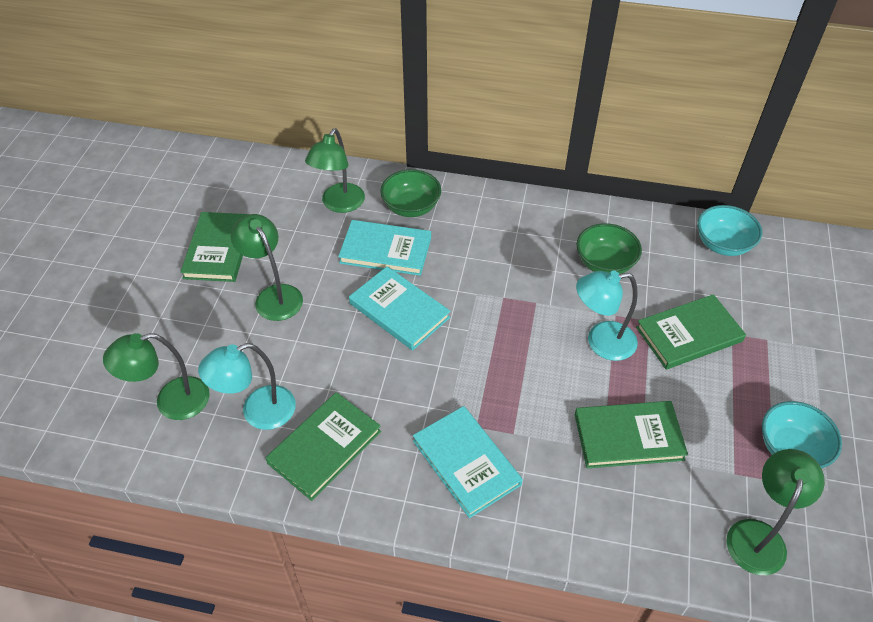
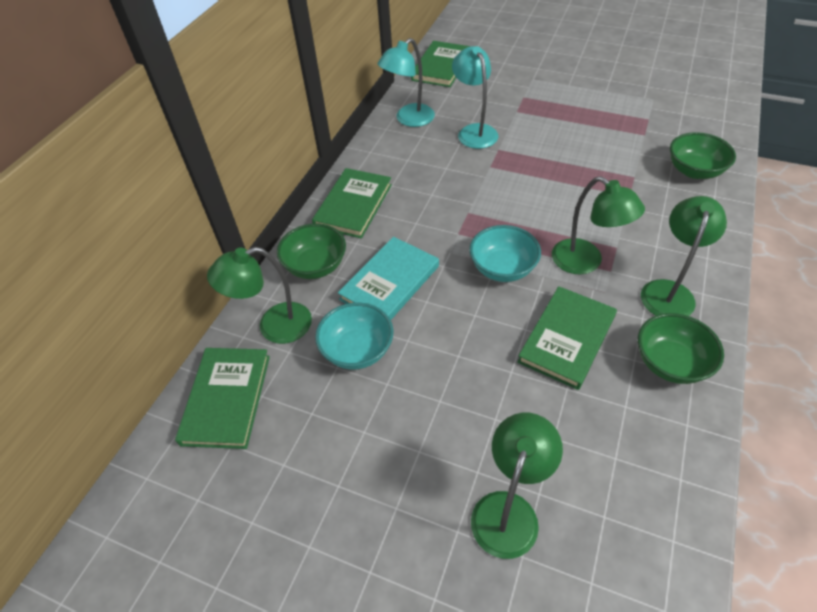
green bowl: 2 -> 3
turquoise book: 3 -> 1

